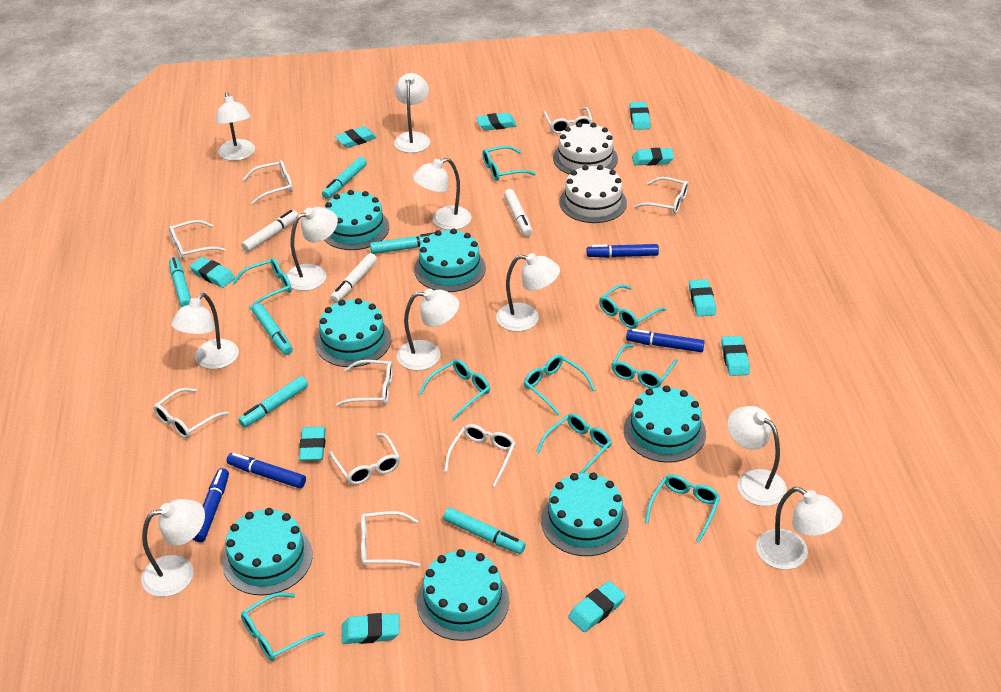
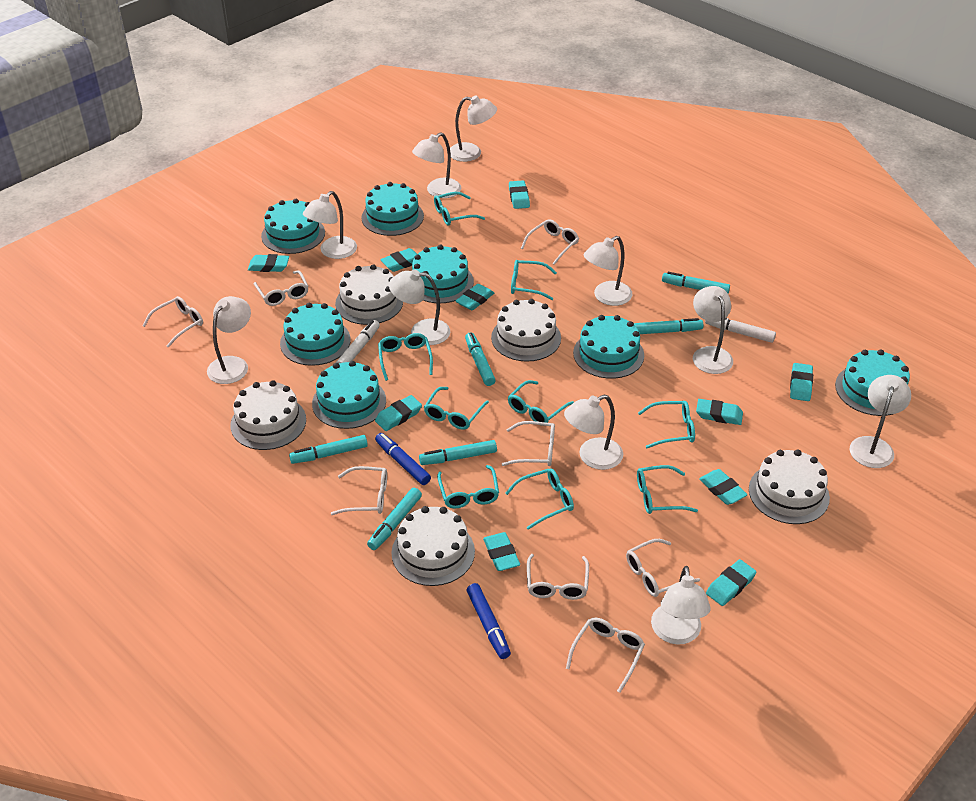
blue marker: 4 -> 2
white cake: 2 -> 5
white glasses: 9 -> 8
white marker: 3 -> 2

